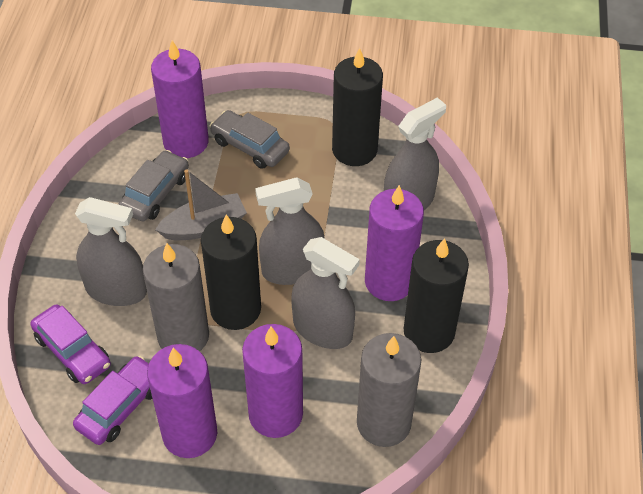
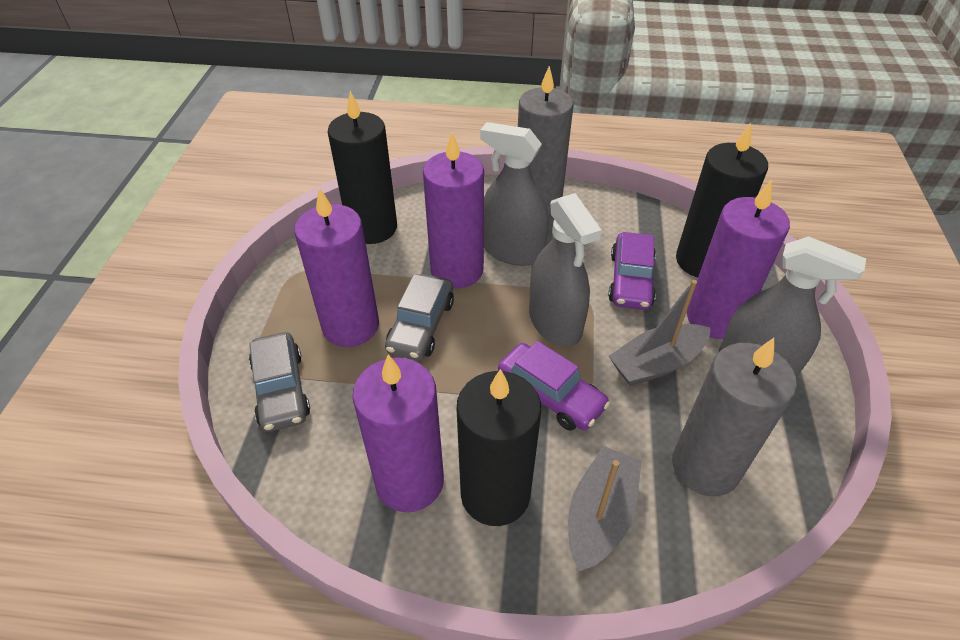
grey boat: 1 -> 2
grey spray bottle: 4 -> 3

